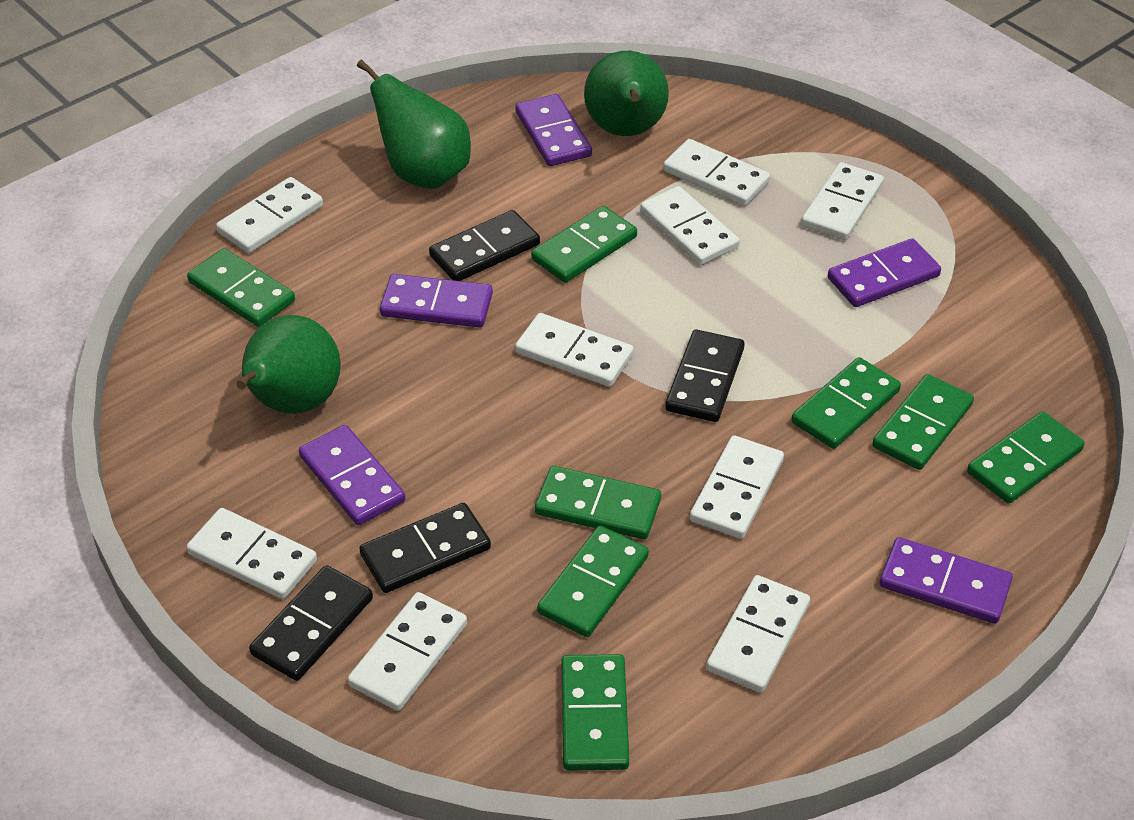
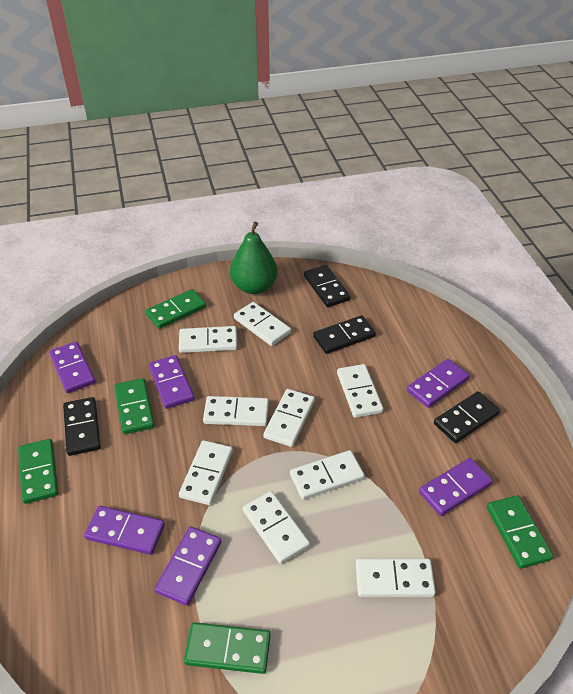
green domino: 8 -> 5
green pear: 3 -> 1
purple domino: 5 -> 6

